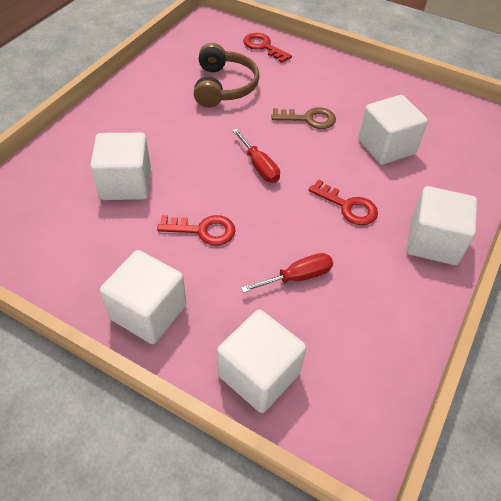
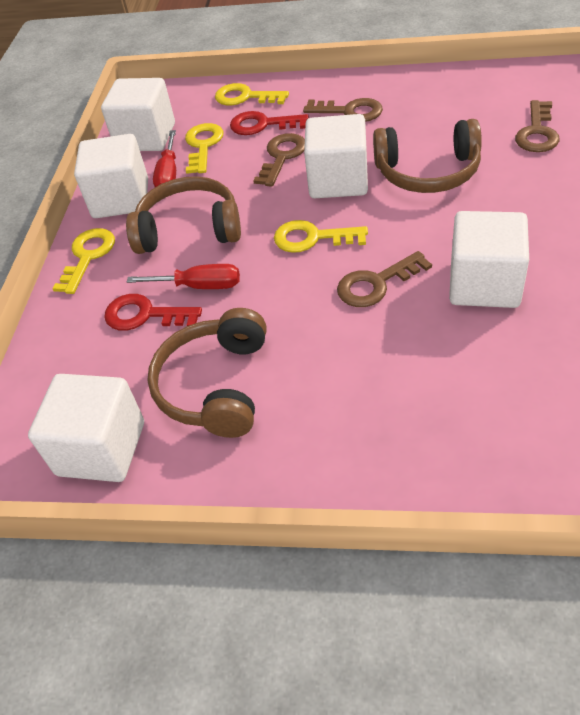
brown headphones: 1 -> 3
brown key: 1 -> 4
red key: 3 -> 2
yellow key: 0 -> 4

